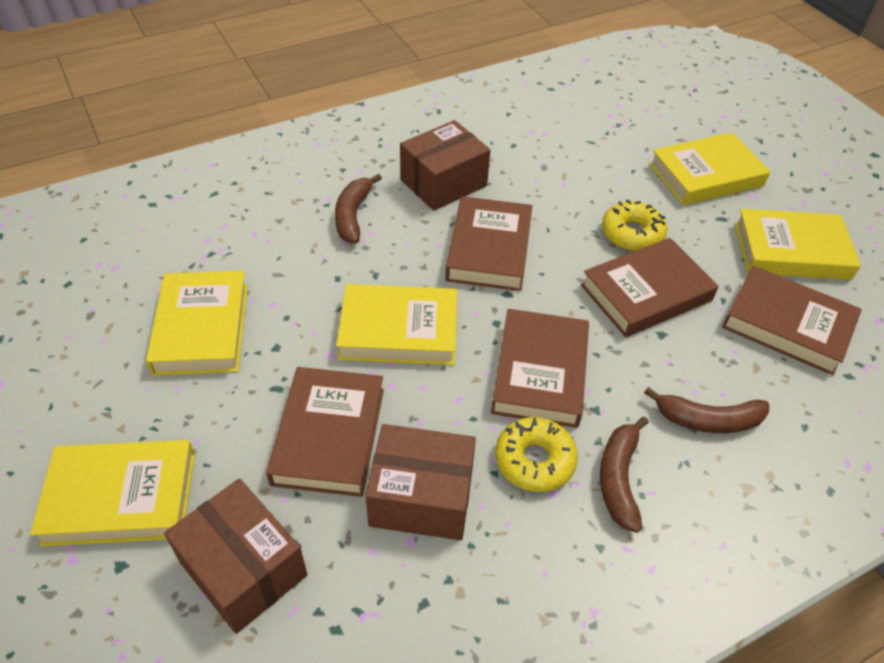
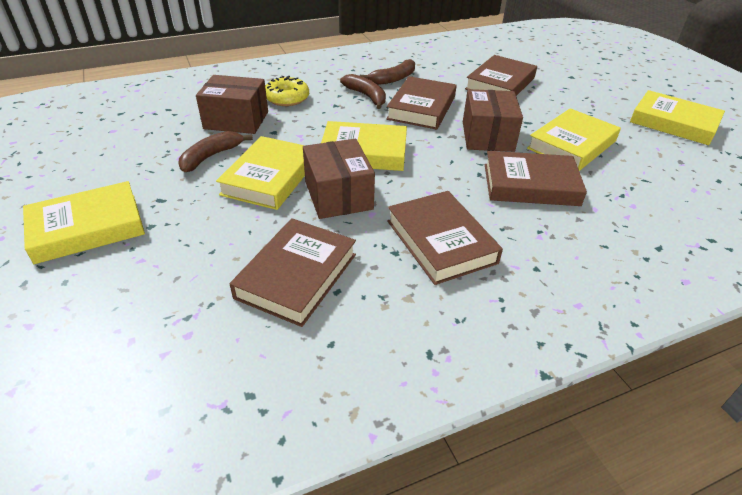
yellow donut: 2 -> 1

